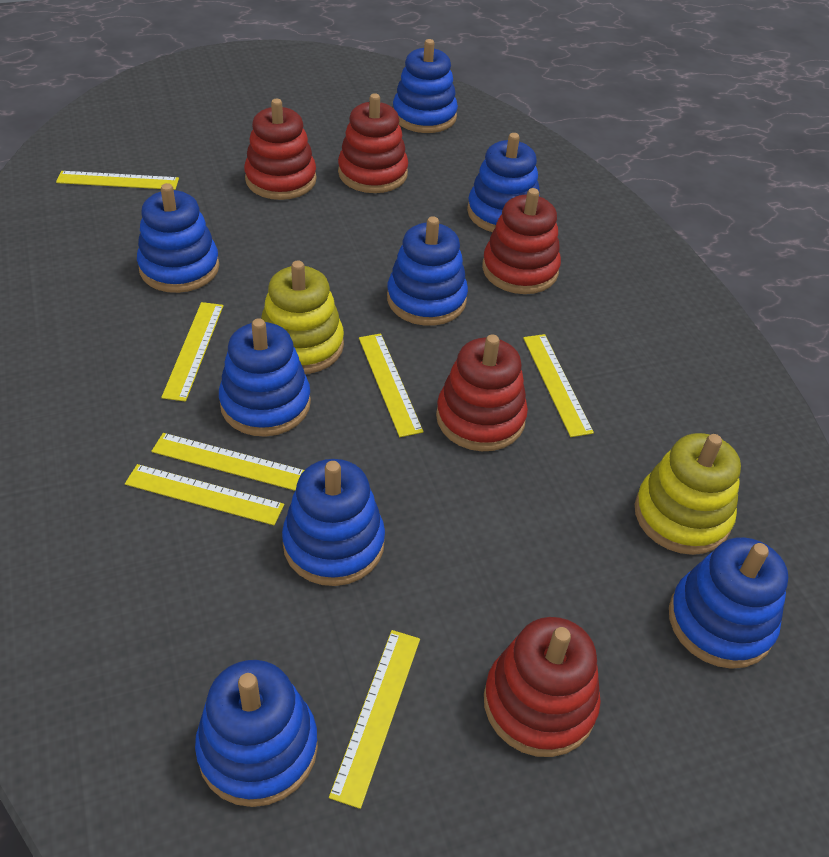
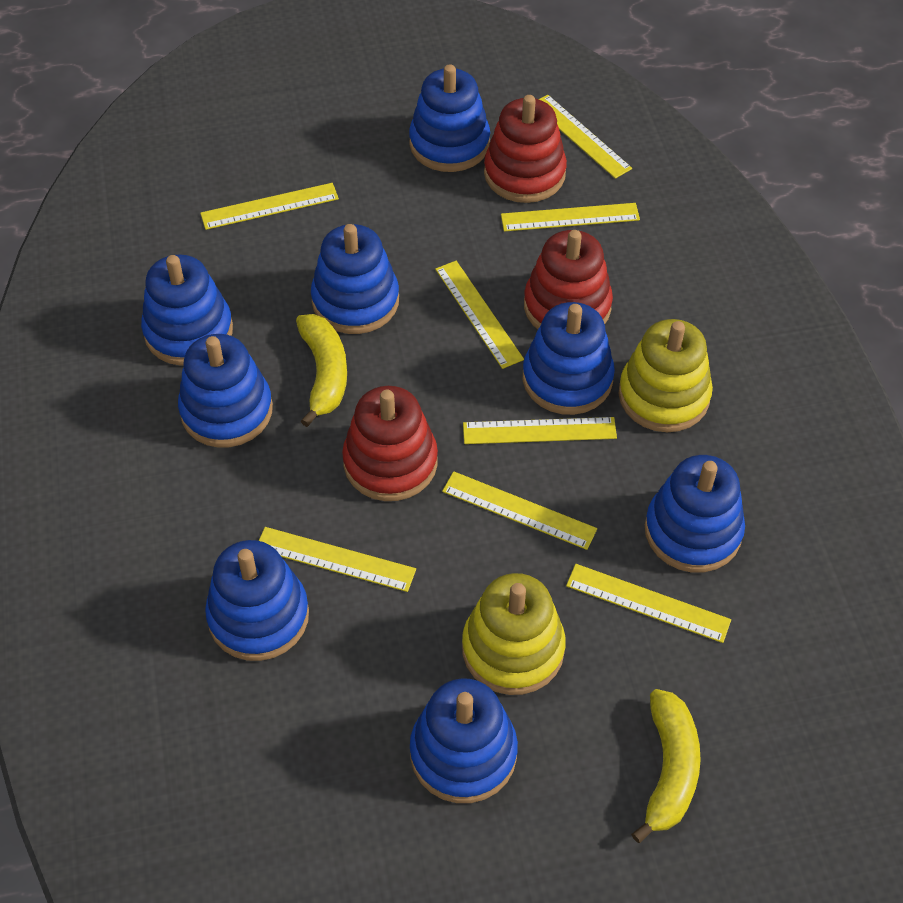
red stacking toy: 5 -> 3
yellow banana: 0 -> 2
yellow ruler: 7 -> 8

